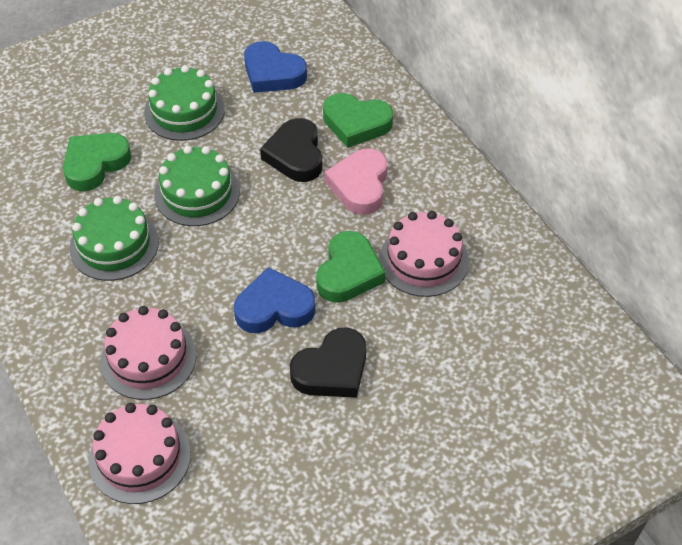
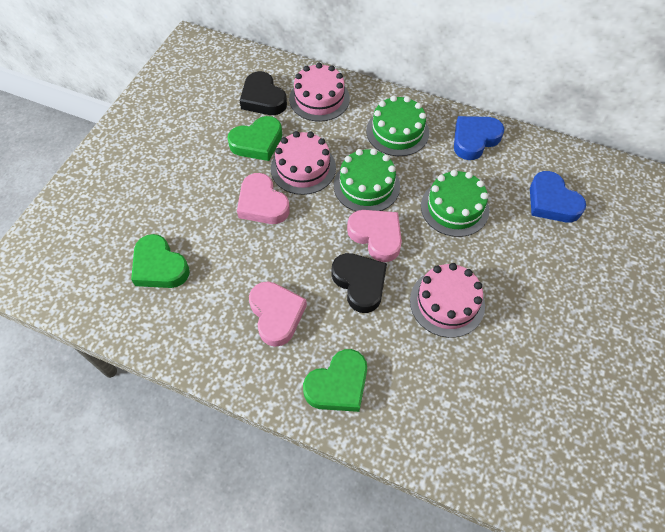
pink heart: 1 -> 3

